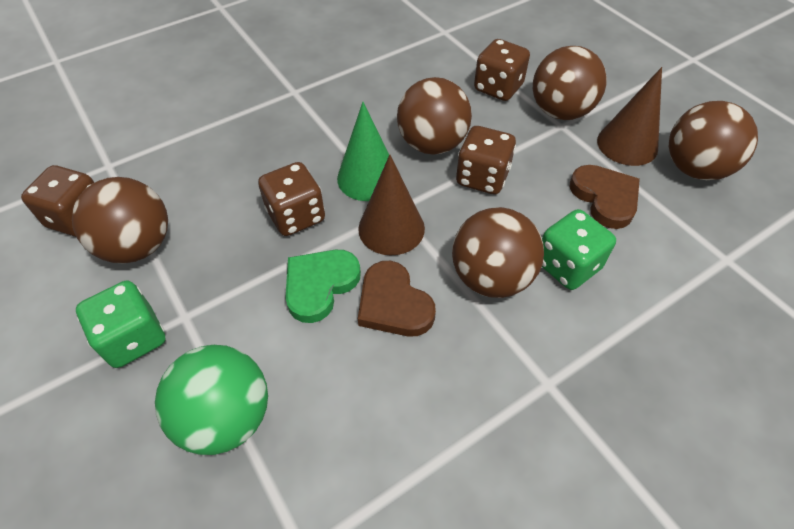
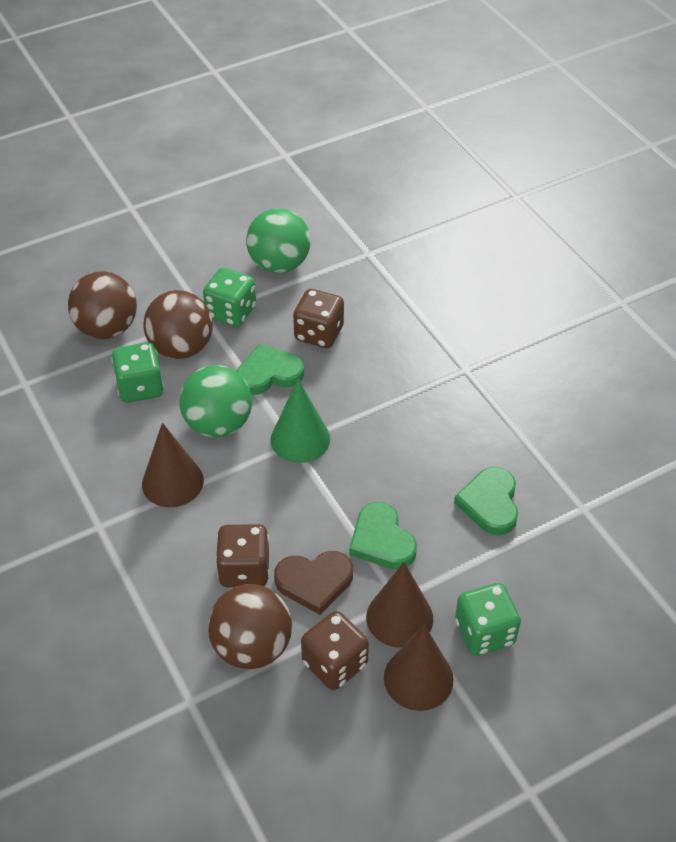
brown ball: 5 -> 3
brown cone: 2 -> 3
brown dice: 4 -> 3
brown heart: 2 -> 1
green ball: 1 -> 2
green dice: 2 -> 3
green heart: 1 -> 3

